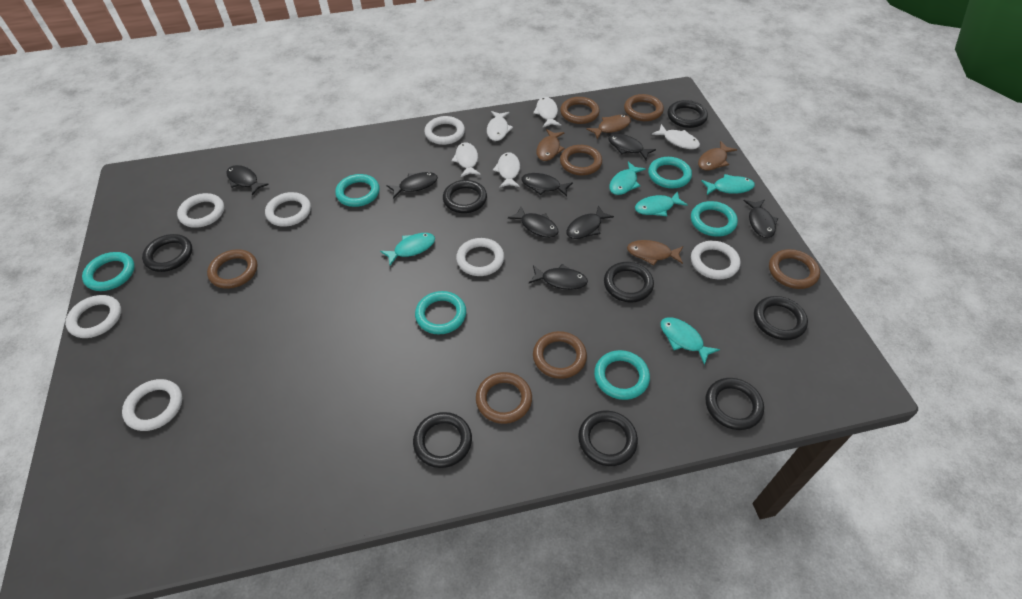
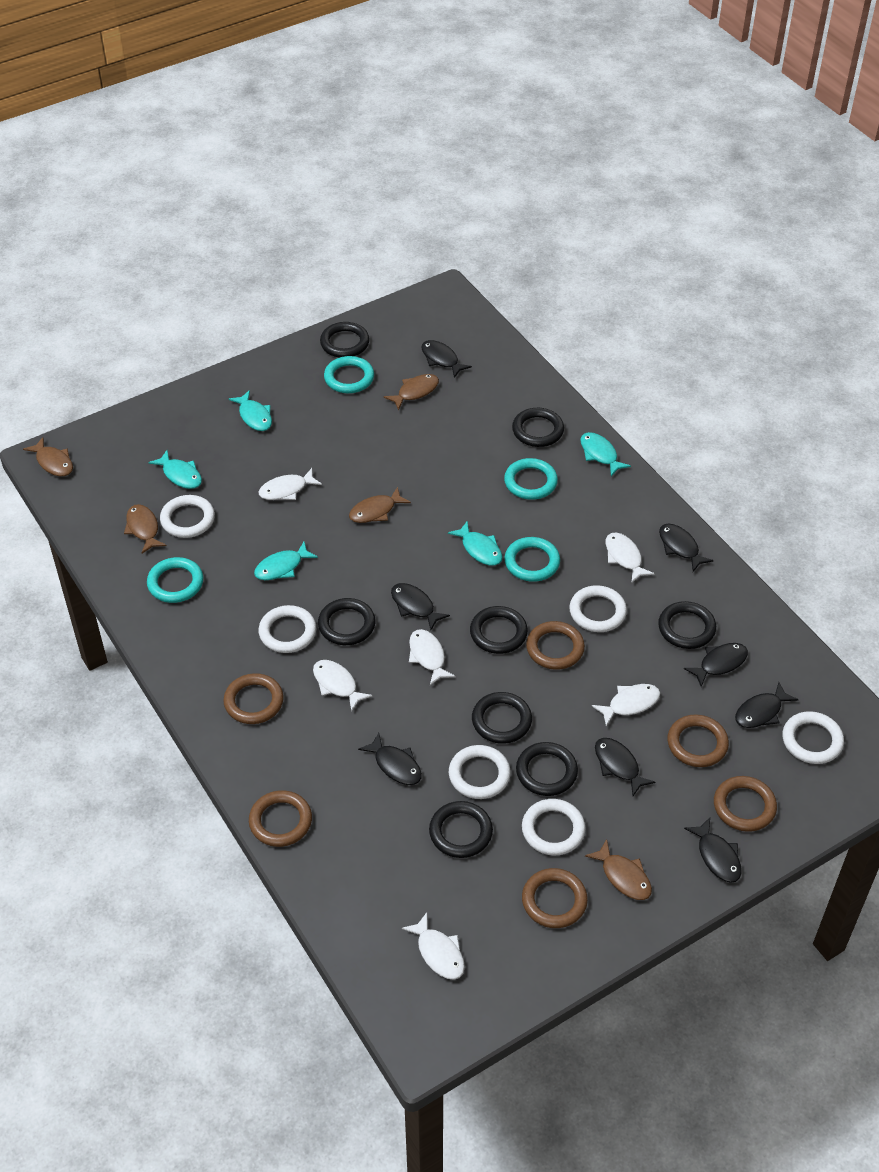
brown fish: 4 -> 5
brown ring: 7 -> 6
turquoise ring: 6 -> 4
white fish: 5 -> 6
white ring: 7 -> 6

